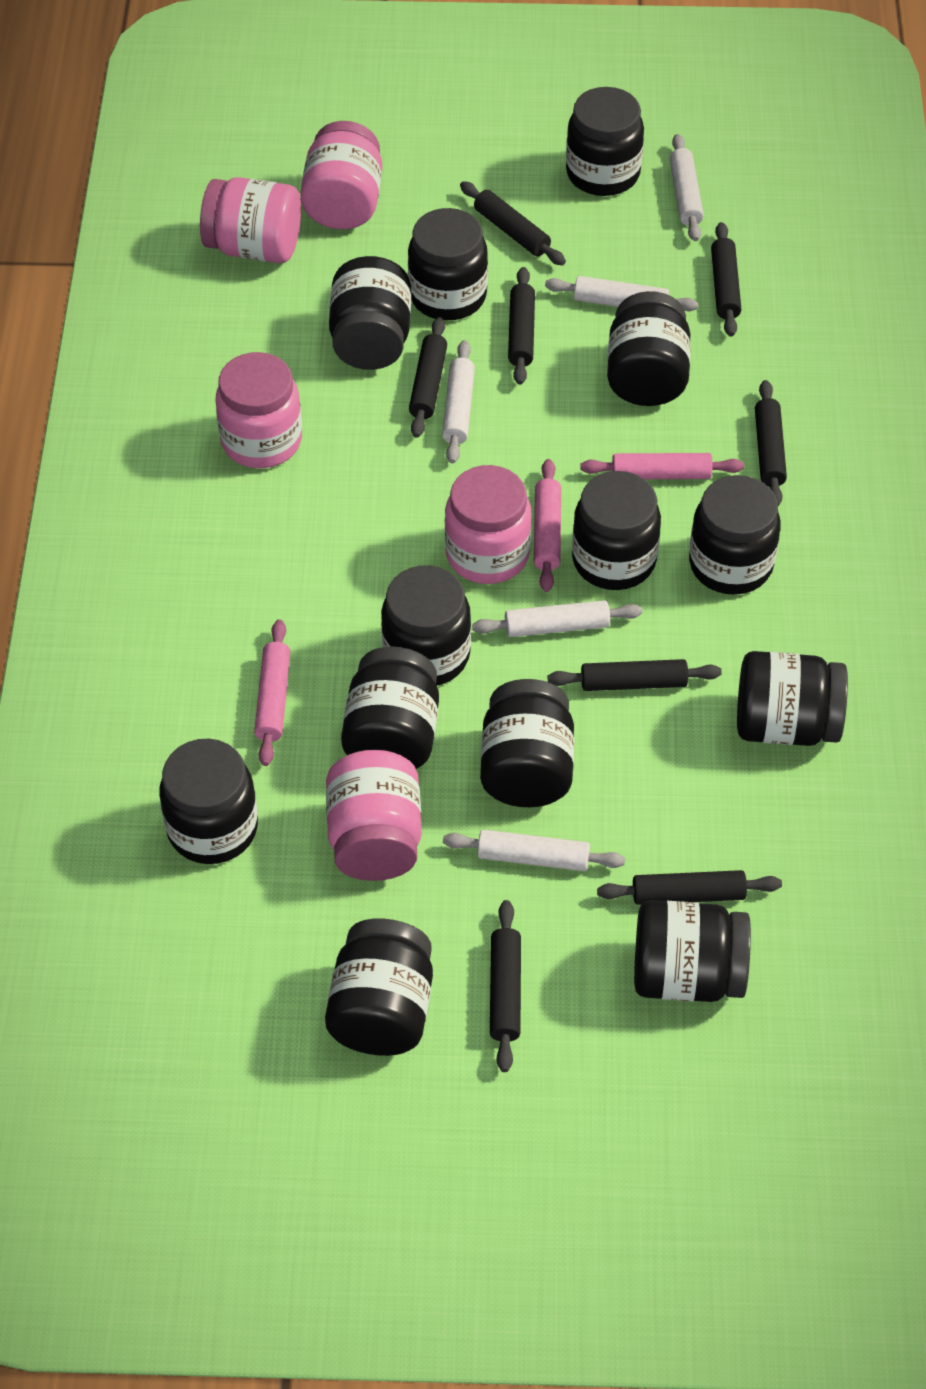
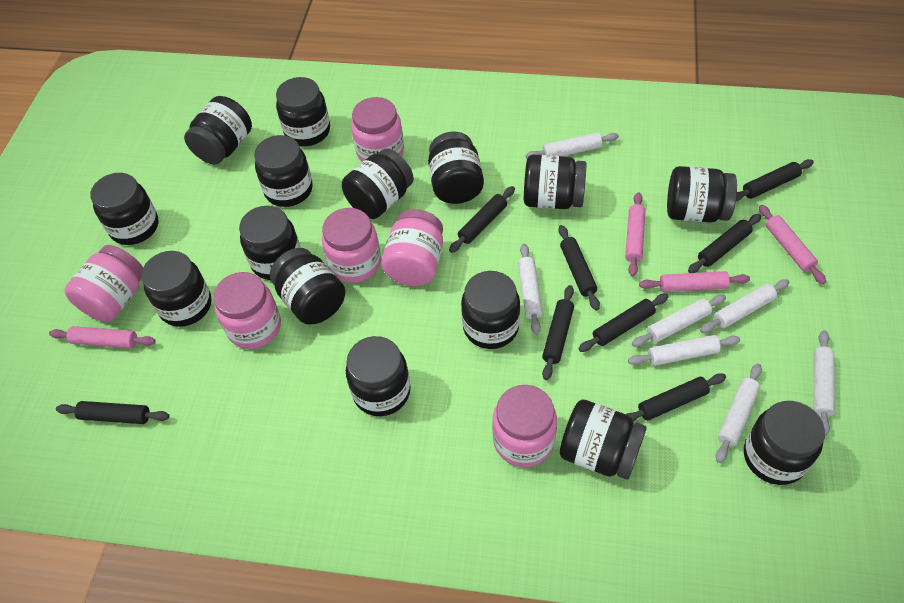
black jar: 13 -> 15
pink jar: 5 -> 6
pink rolling pin: 3 -> 4
white rolling pin: 5 -> 7

